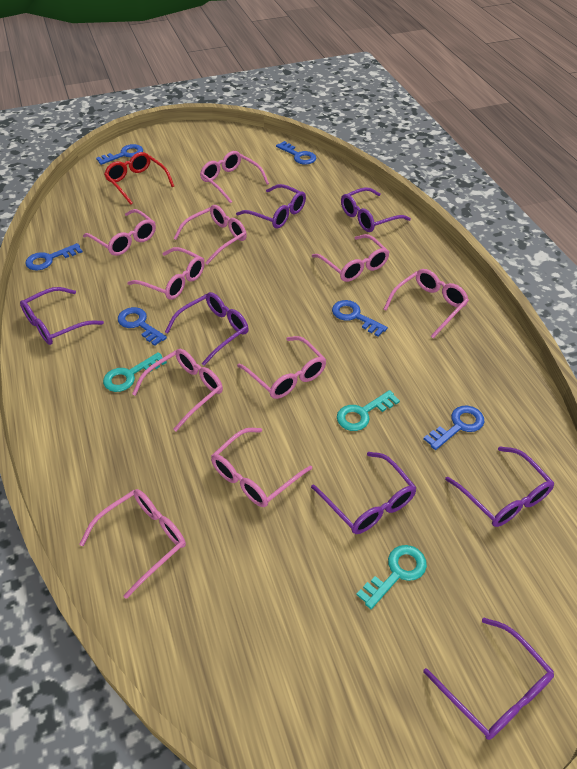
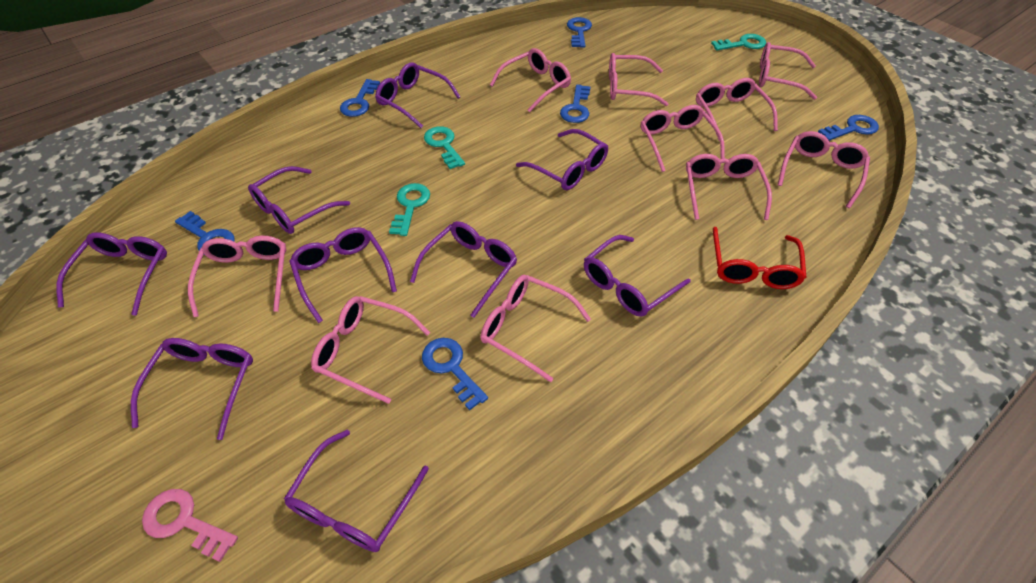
pink key: 0 -> 1
purple glasses: 7 -> 9

